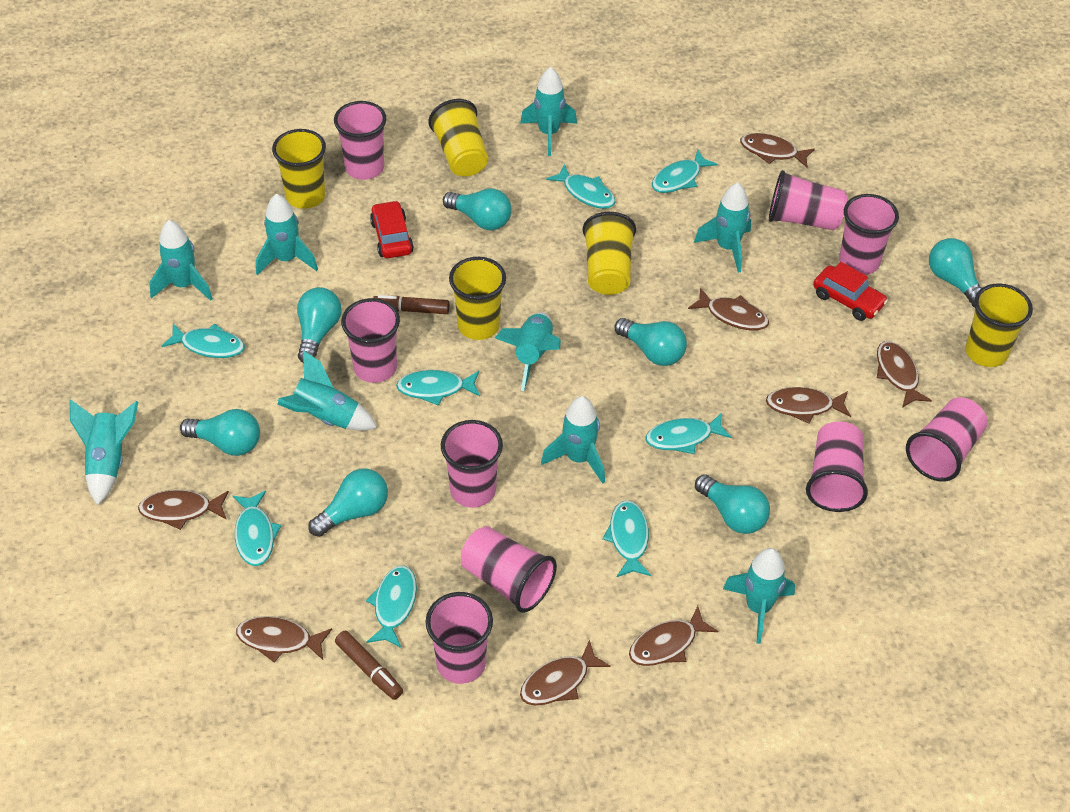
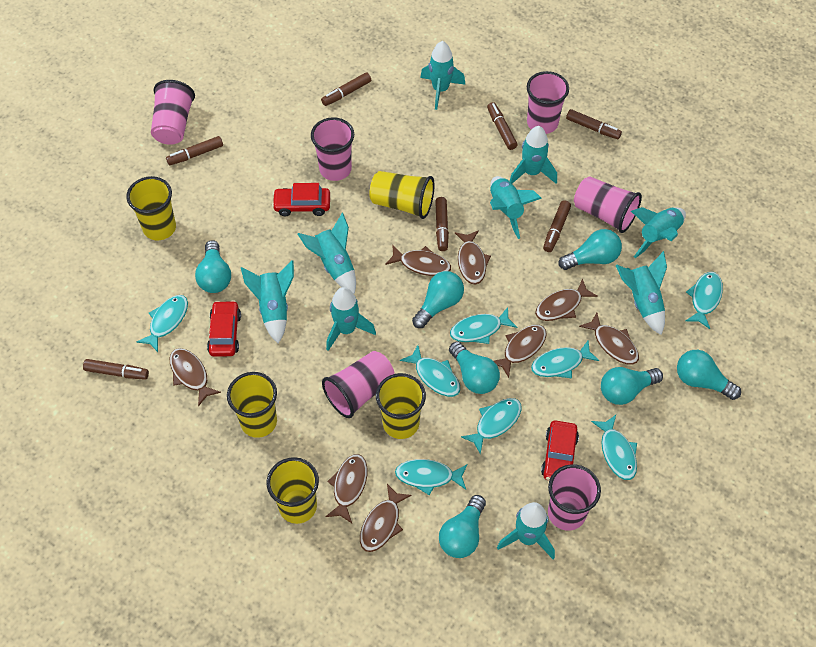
brown marker: 2 -> 7
pink cup: 9 -> 6
red car: 2 -> 3

